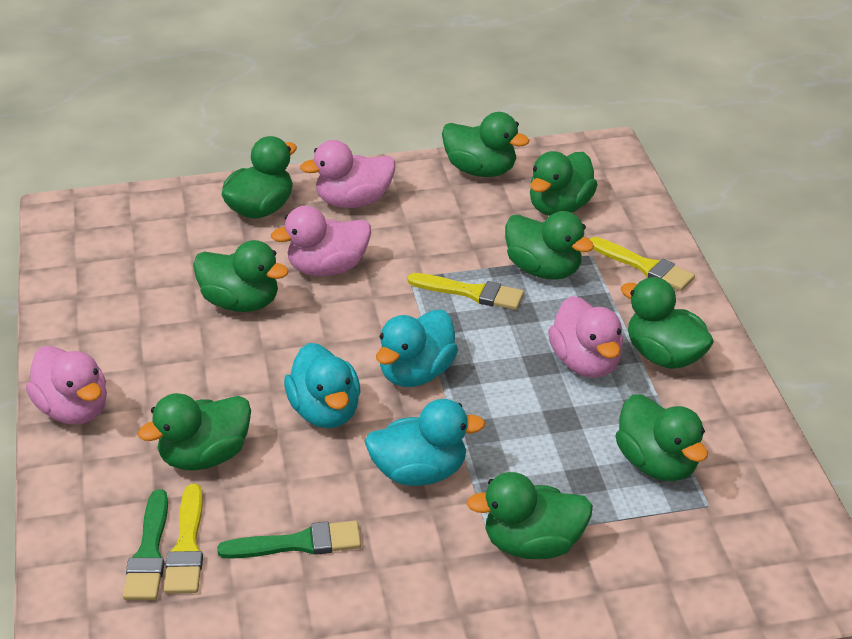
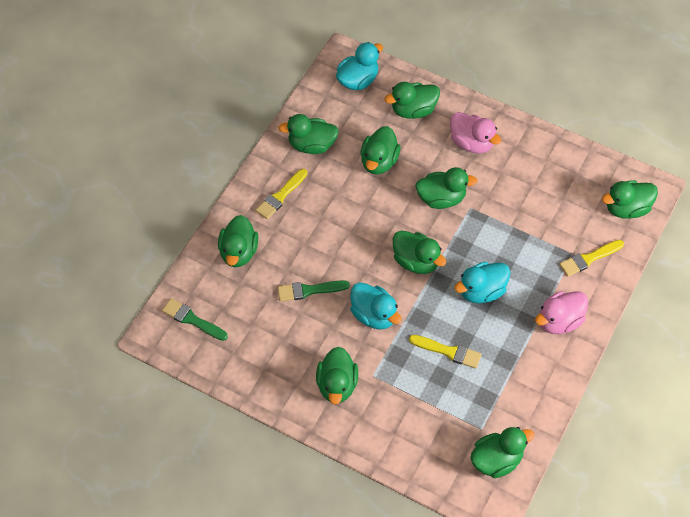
pink duck: 4 -> 2

